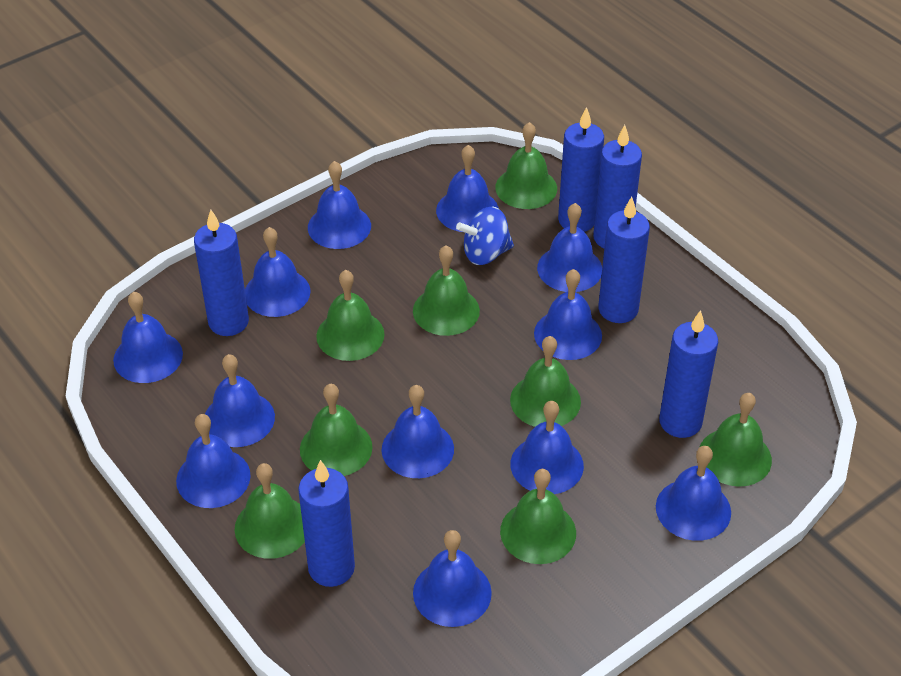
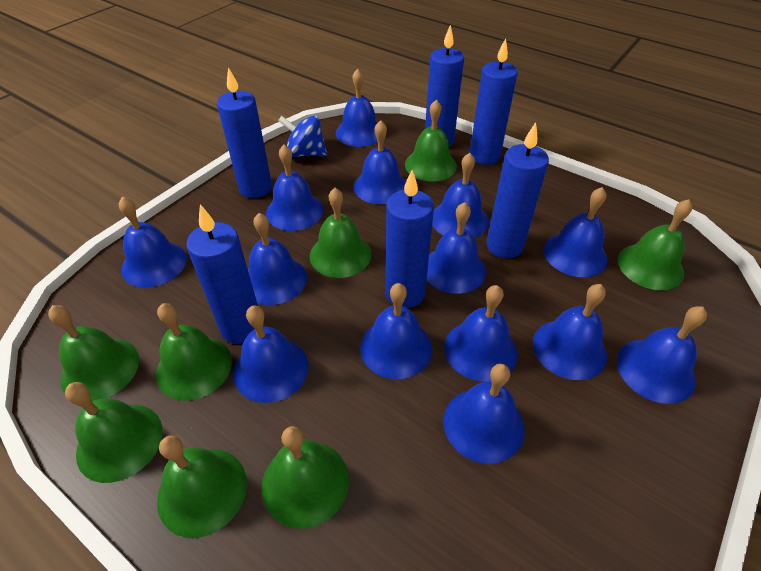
blue bell: 12 -> 14

